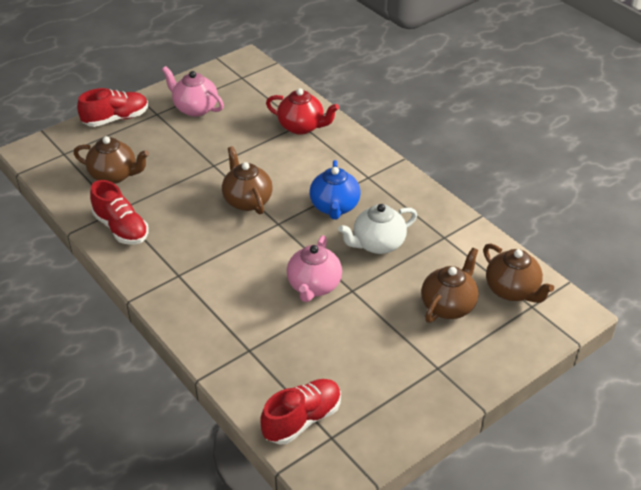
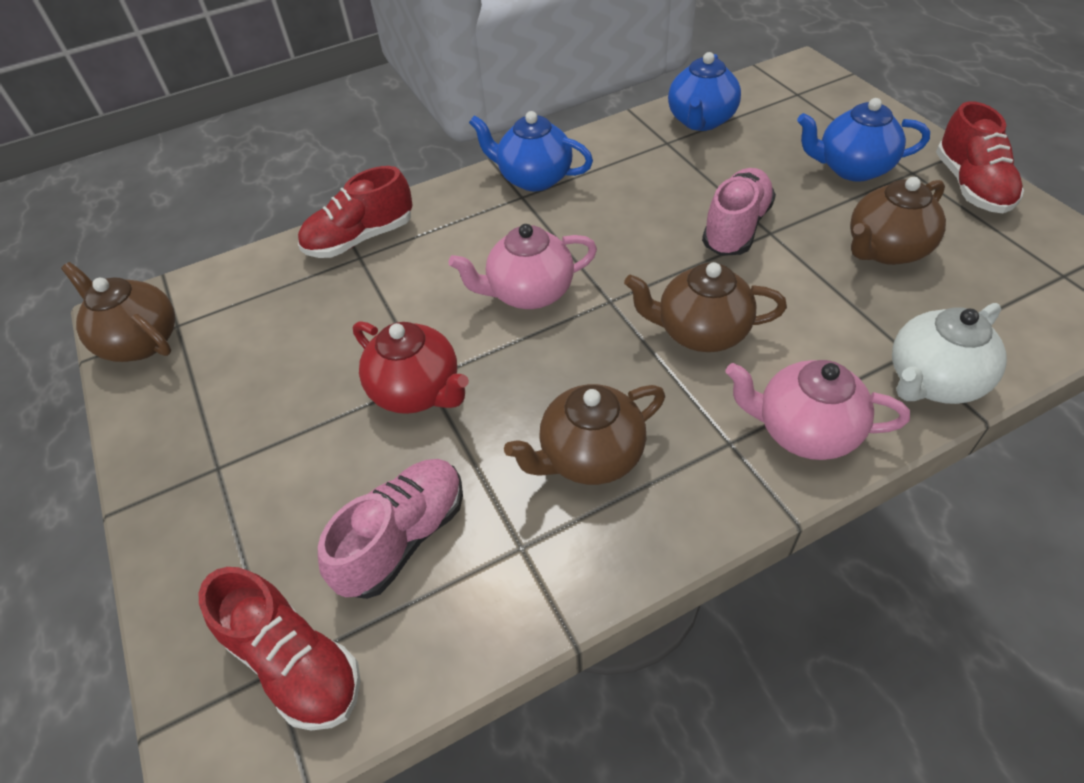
blue teapot: 1 -> 3
pink shoe: 0 -> 2

